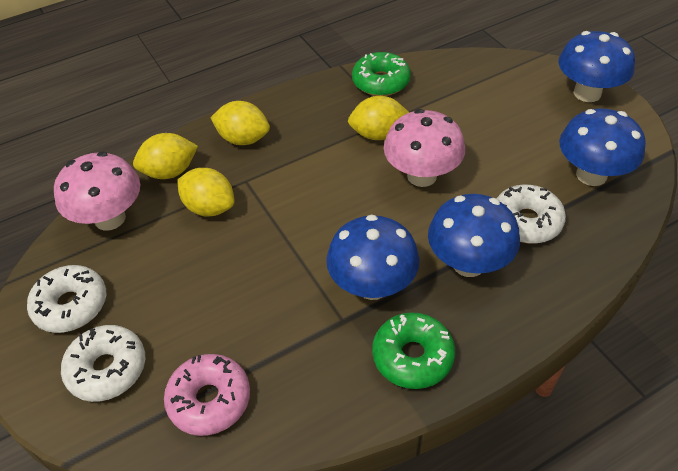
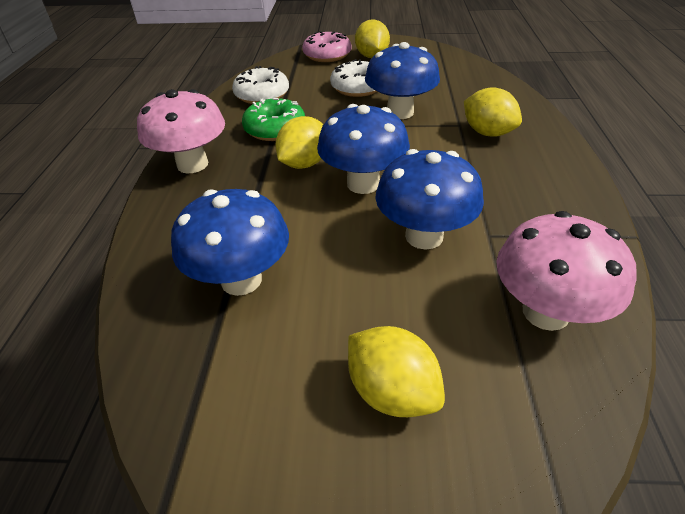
green donut: 2 -> 1
white donut: 3 -> 2

